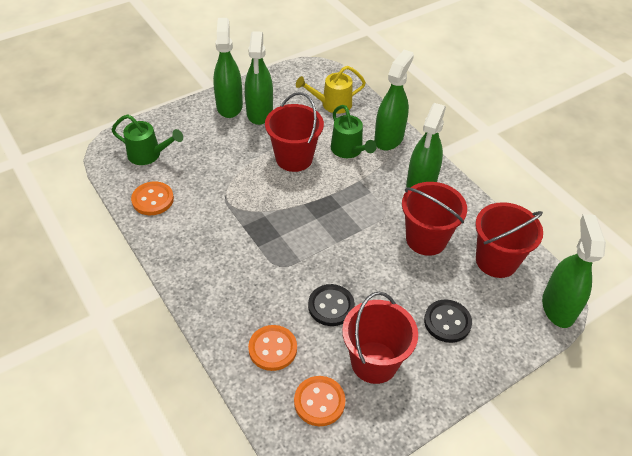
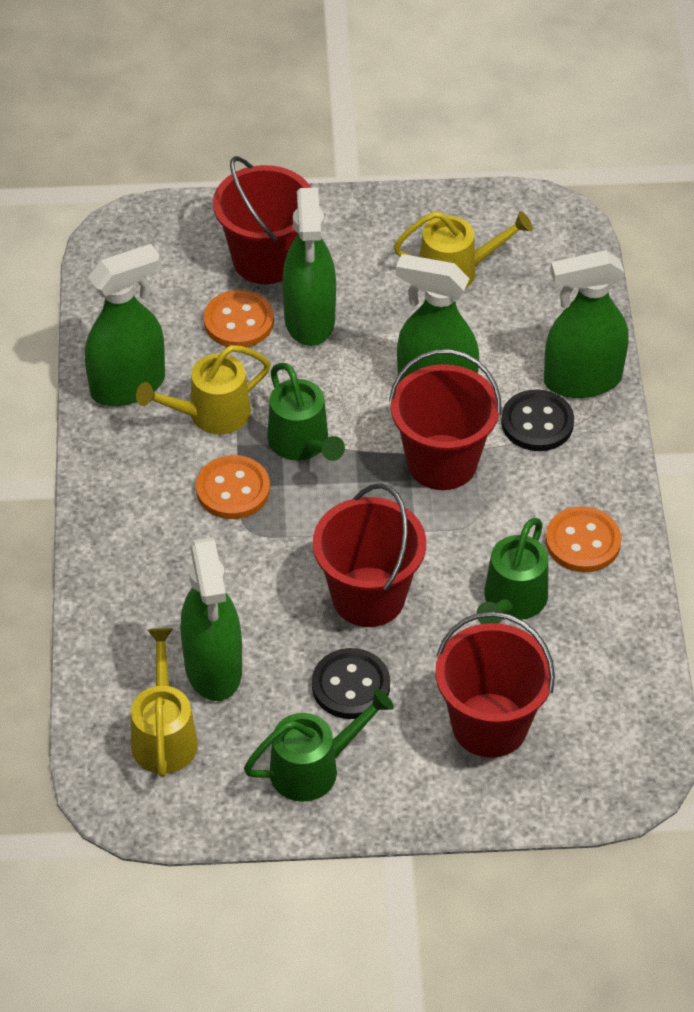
green watering can: 2 -> 3
yellow watering can: 1 -> 3

